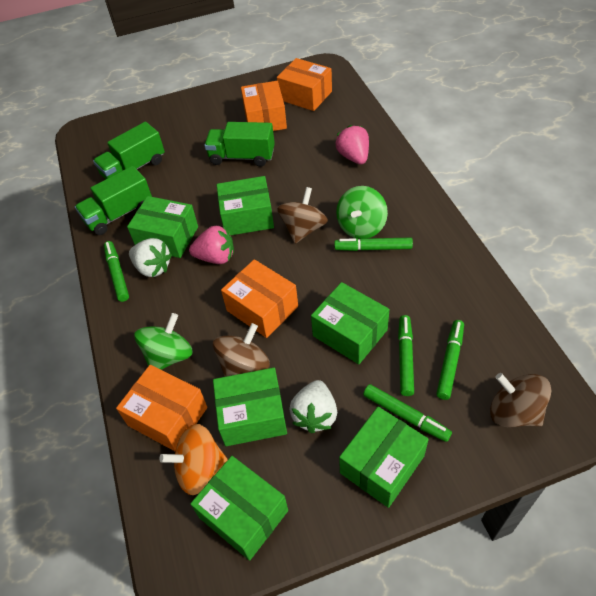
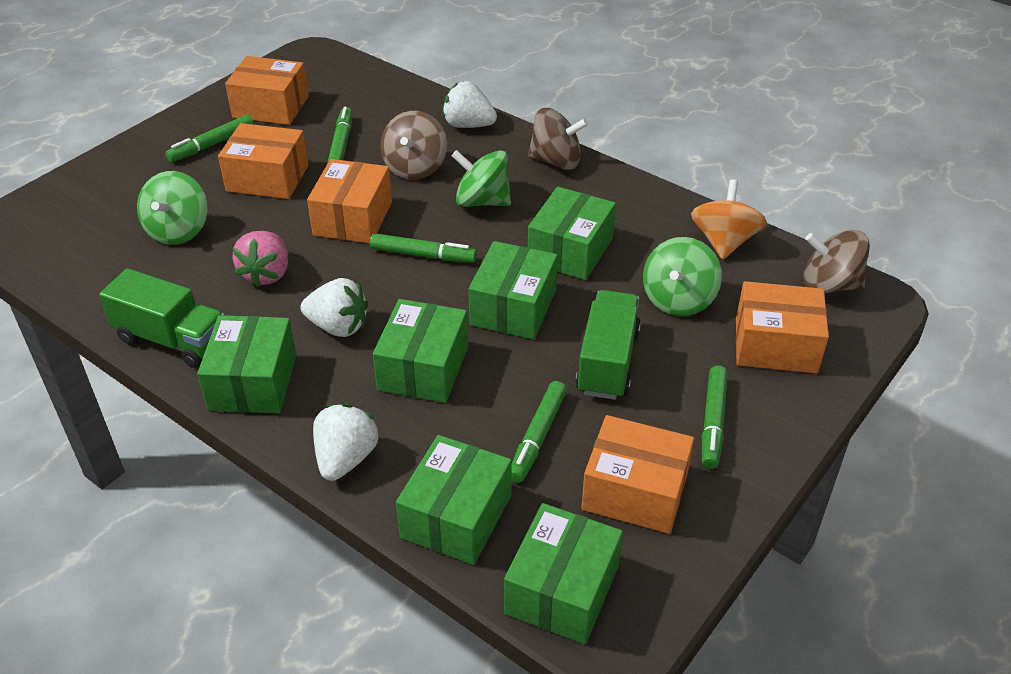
green spinning top: 2 -> 3
green truck: 3 -> 2
orange box: 4 -> 5
pink strawberry: 2 -> 1
white strawberry: 2 -> 3

